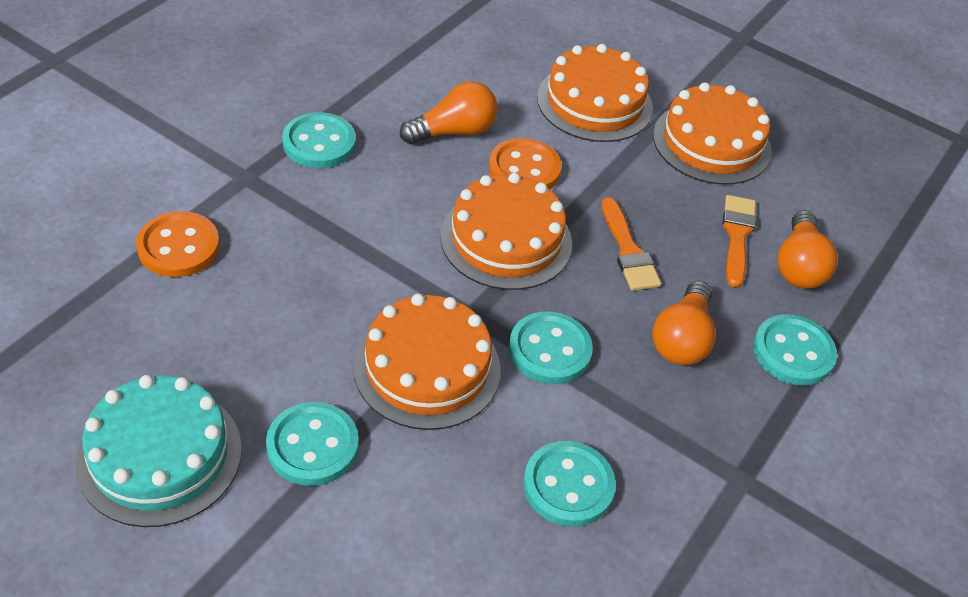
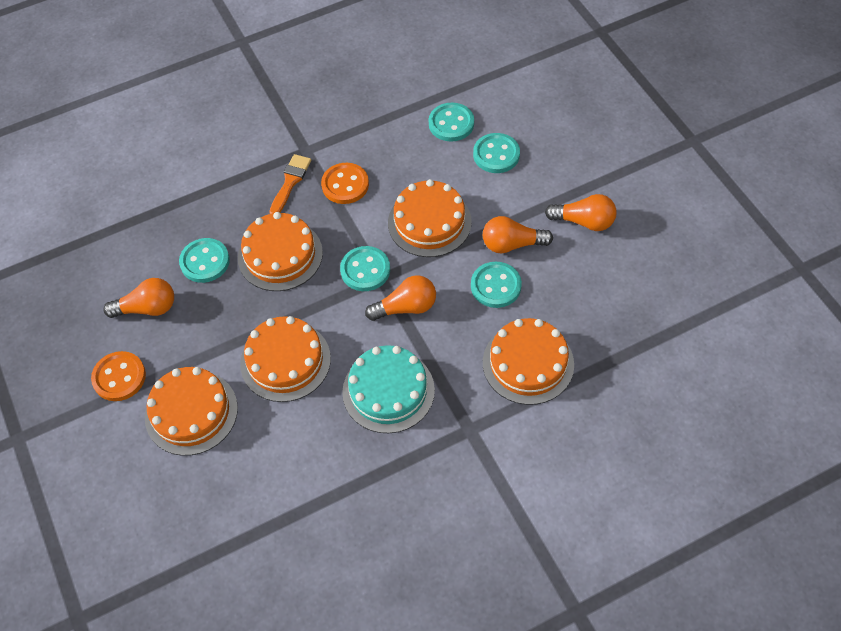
orange brush: 2 -> 1
orange cake: 4 -> 5
orange light bulb: 3 -> 4

